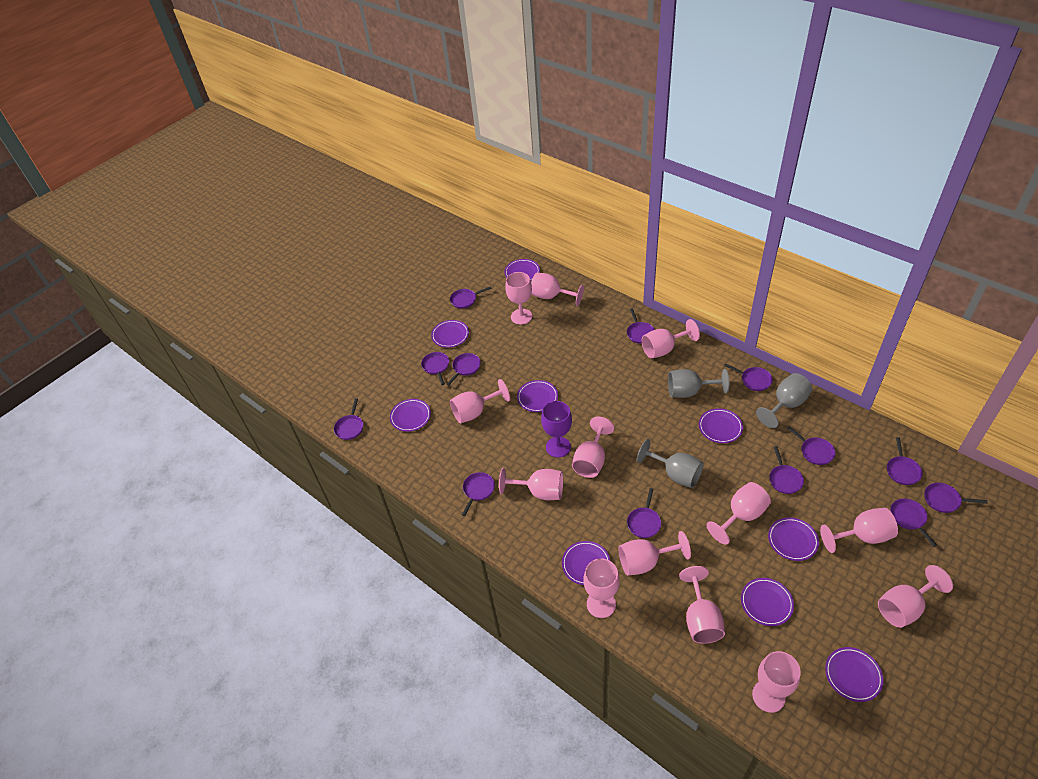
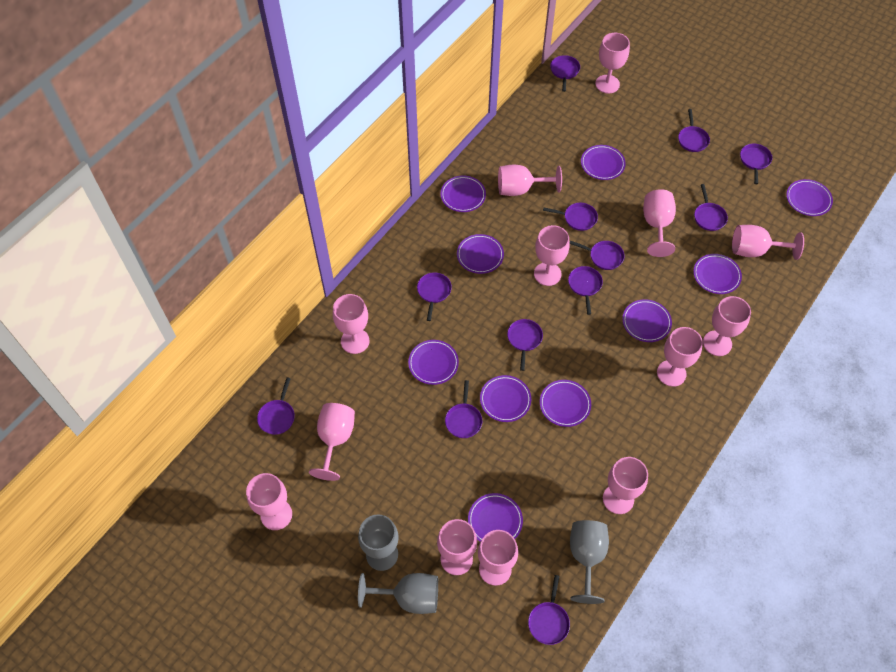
purple goblet: 1 -> 0
purple pan: 13 -> 12
purple plate: 9 -> 10

